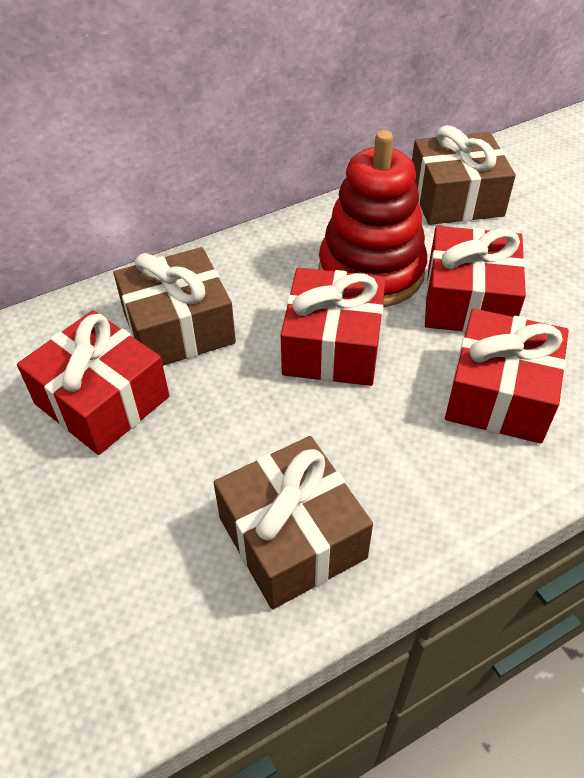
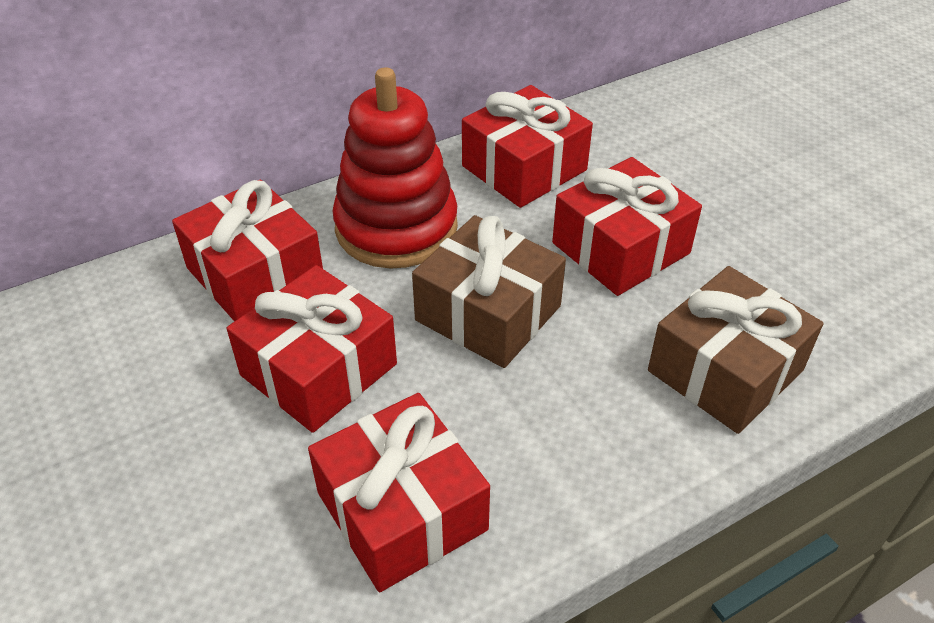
brown gift: 3 -> 2
red gift: 4 -> 5

